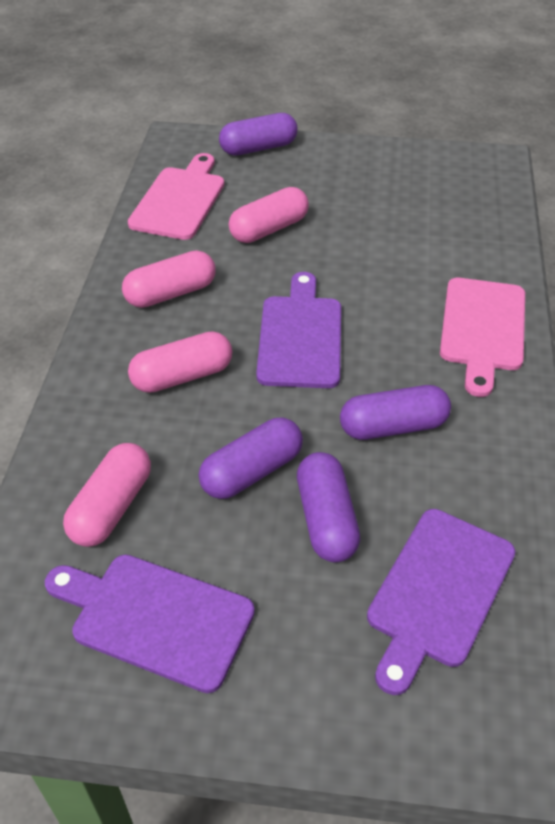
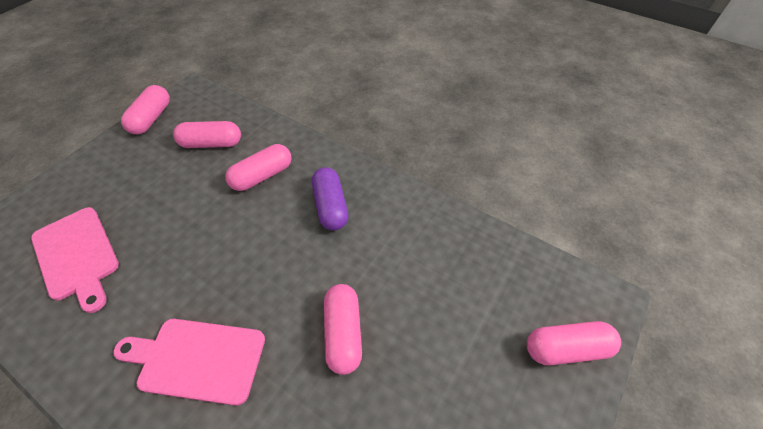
pink capsule: 4 -> 5
purple capsule: 4 -> 1
purple cutting board: 3 -> 0

